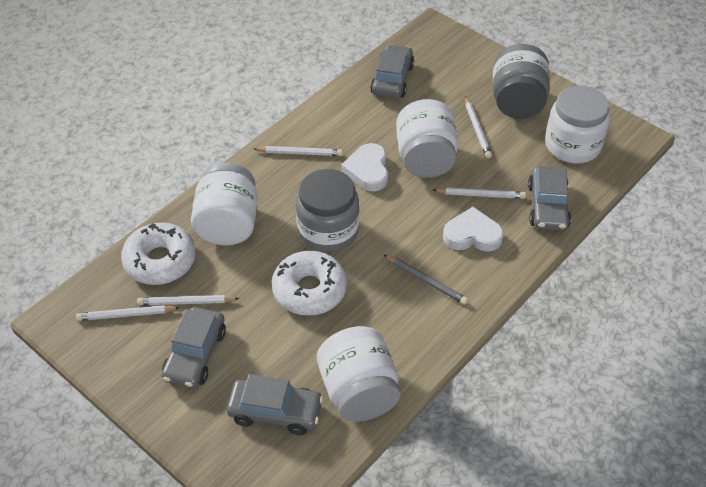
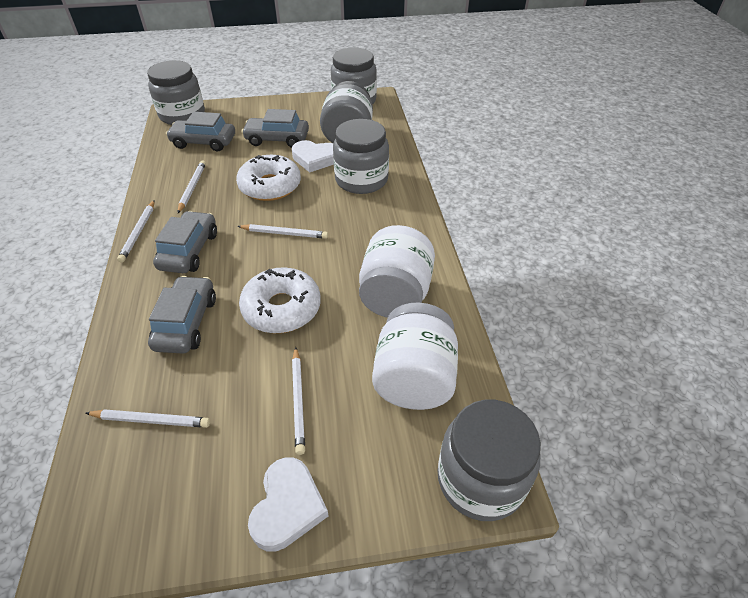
grey jar: 2 -> 5
grey pencil: 1 -> 0
white jar: 4 -> 2

